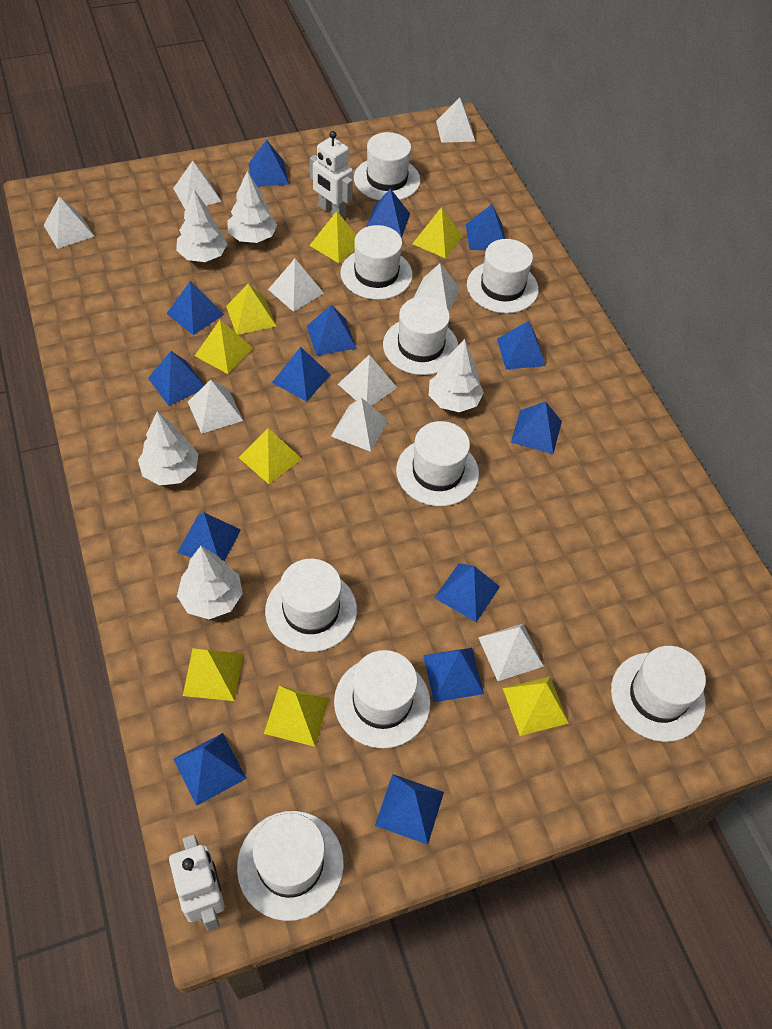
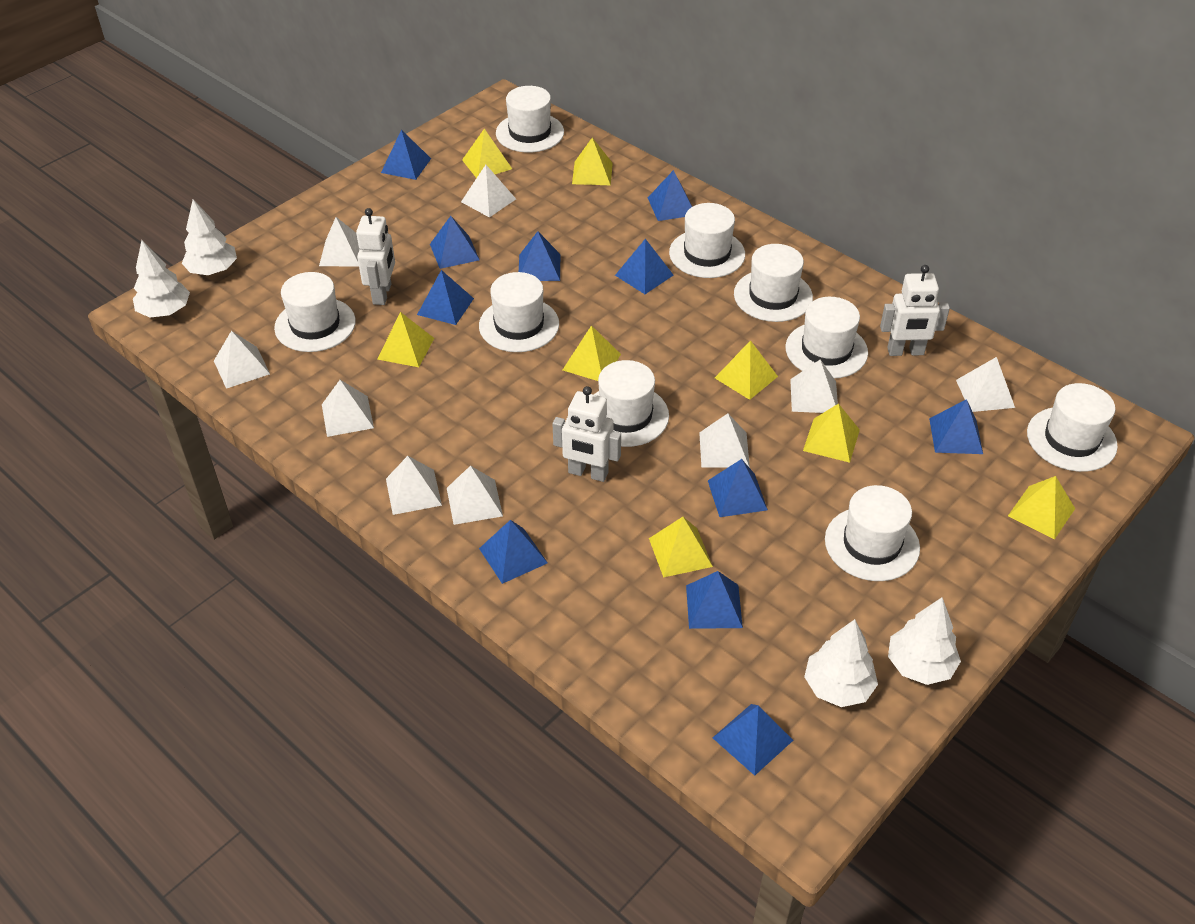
blue pyramid: 14 -> 11
white robot: 2 -> 3
white tree: 5 -> 4

